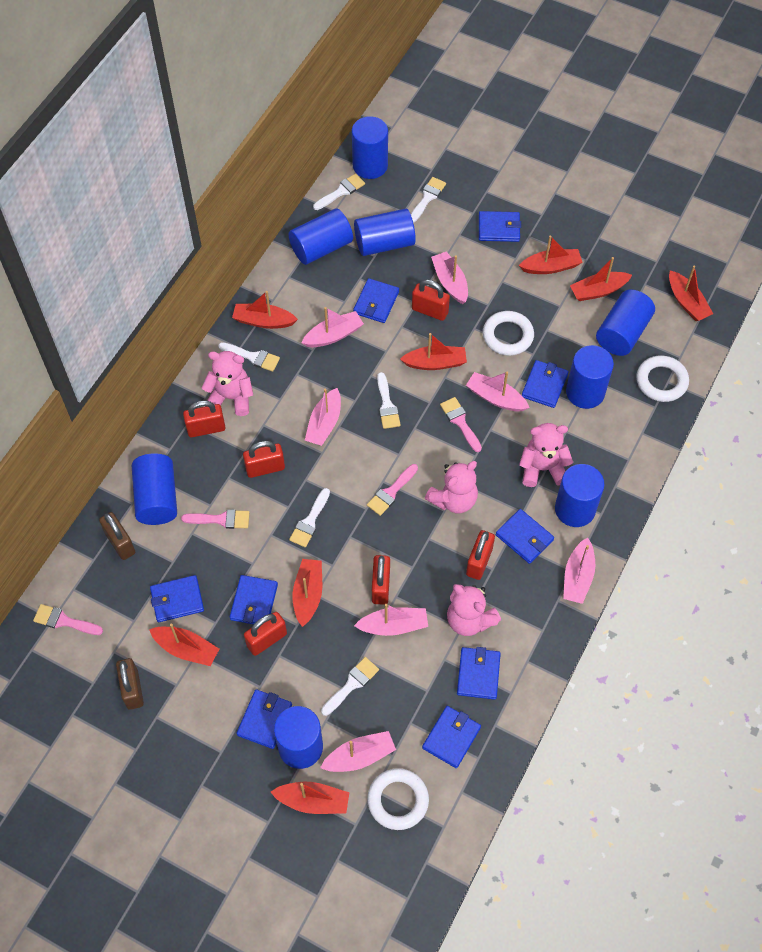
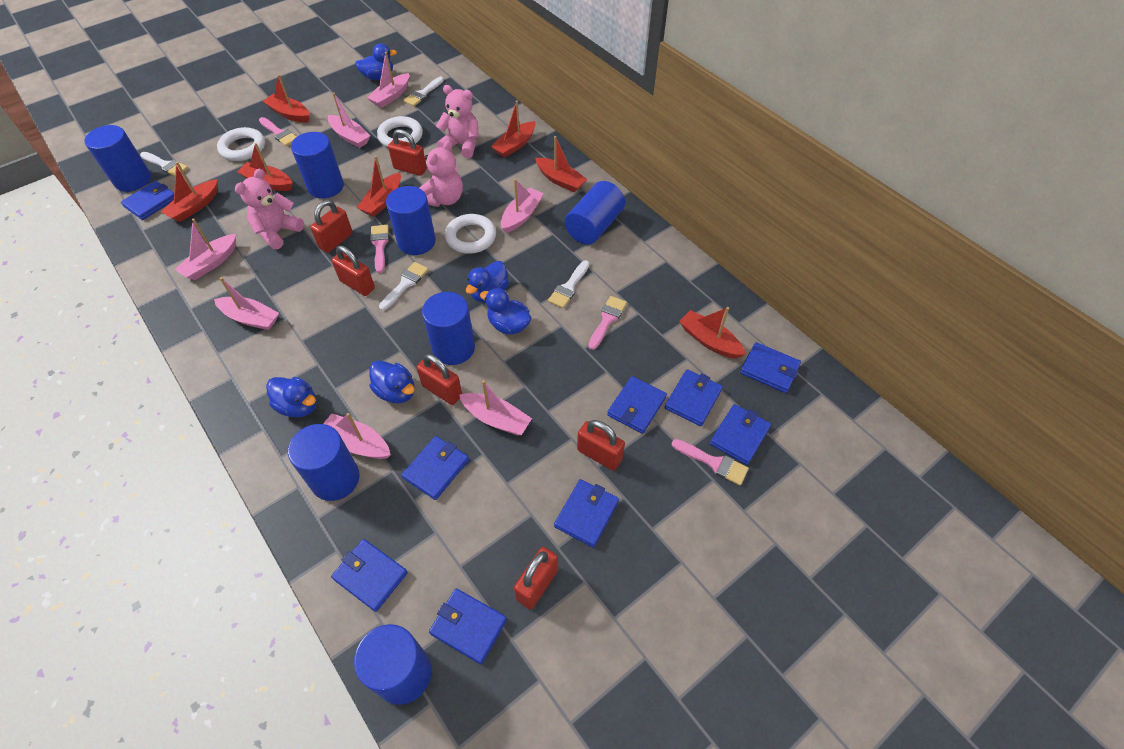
blue cylinder: 8 -> 7
blue duck: 0 -> 5
brown padlock: 2 -> 0
pink teddy bear: 4 -> 3
red boat: 8 -> 7
white brush: 6 -> 4

